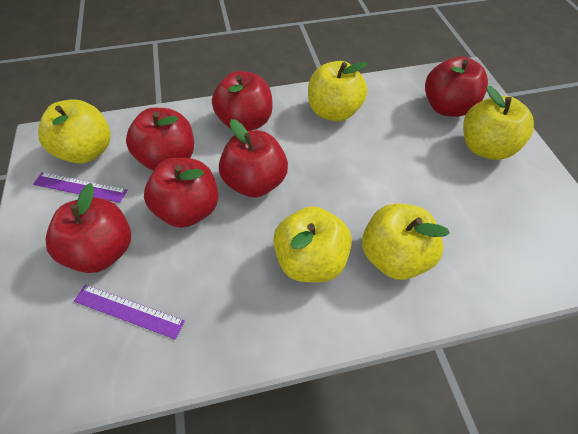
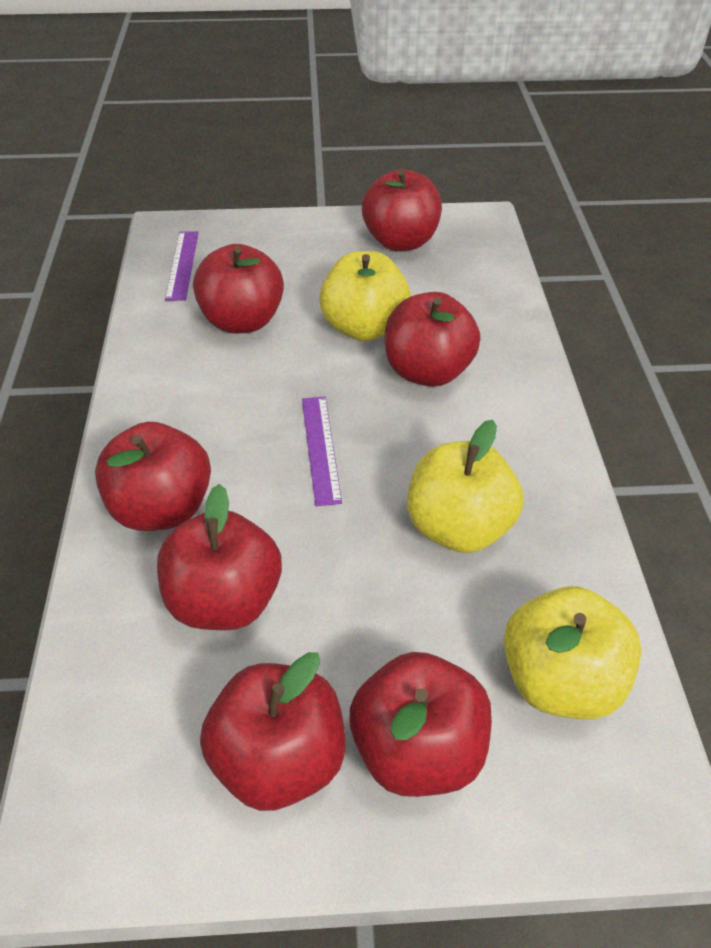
red apple: 6 -> 7
yellow apple: 5 -> 3

